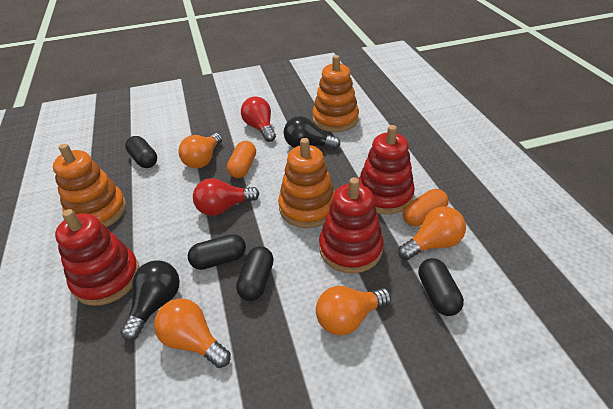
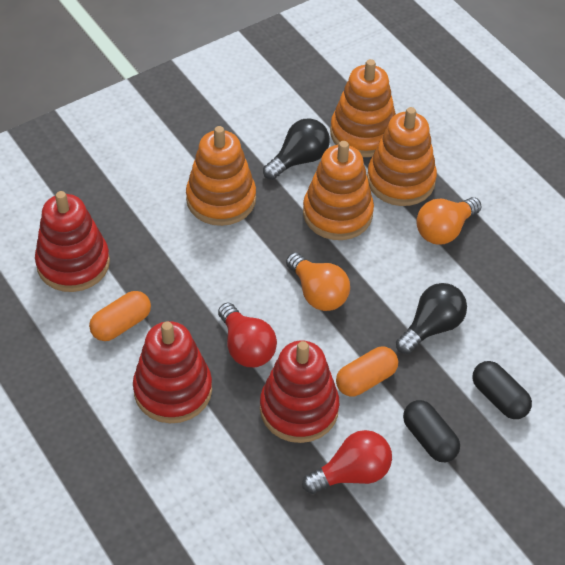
black capsule: 4 -> 2
orange light bulb: 4 -> 2
orange stacking toy: 3 -> 4

